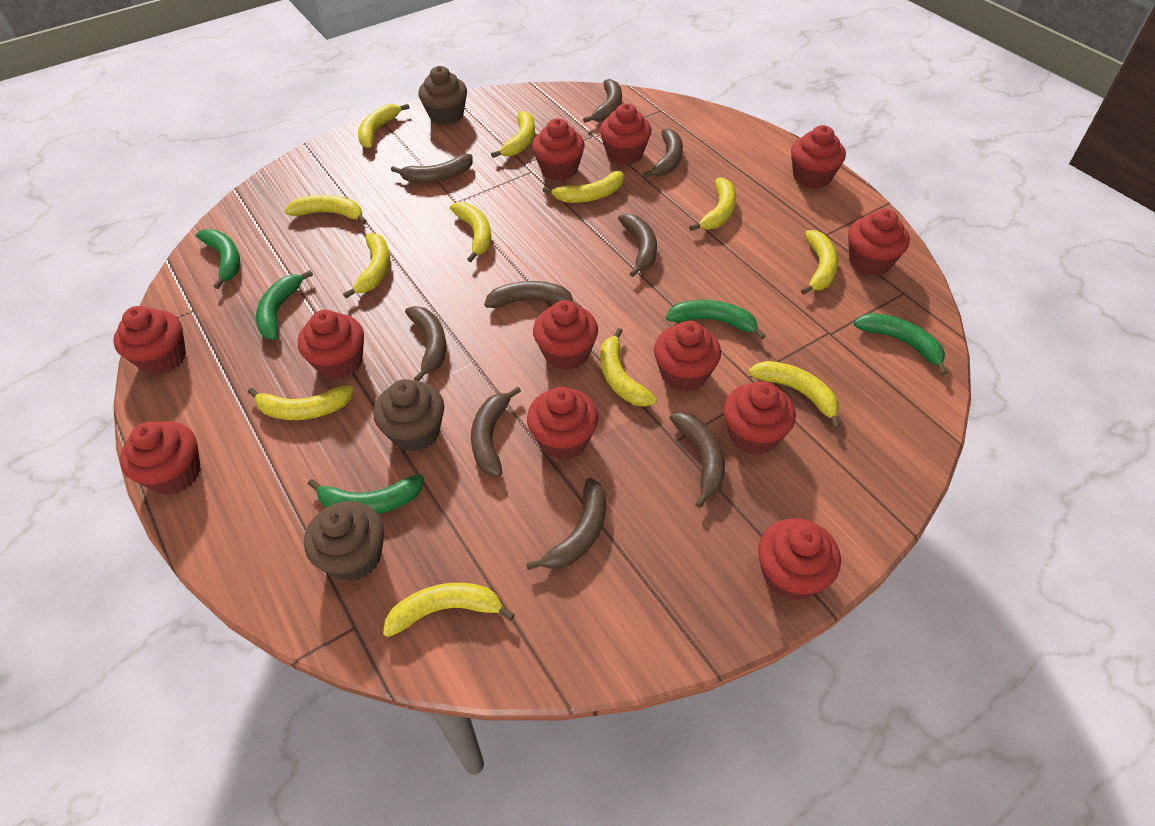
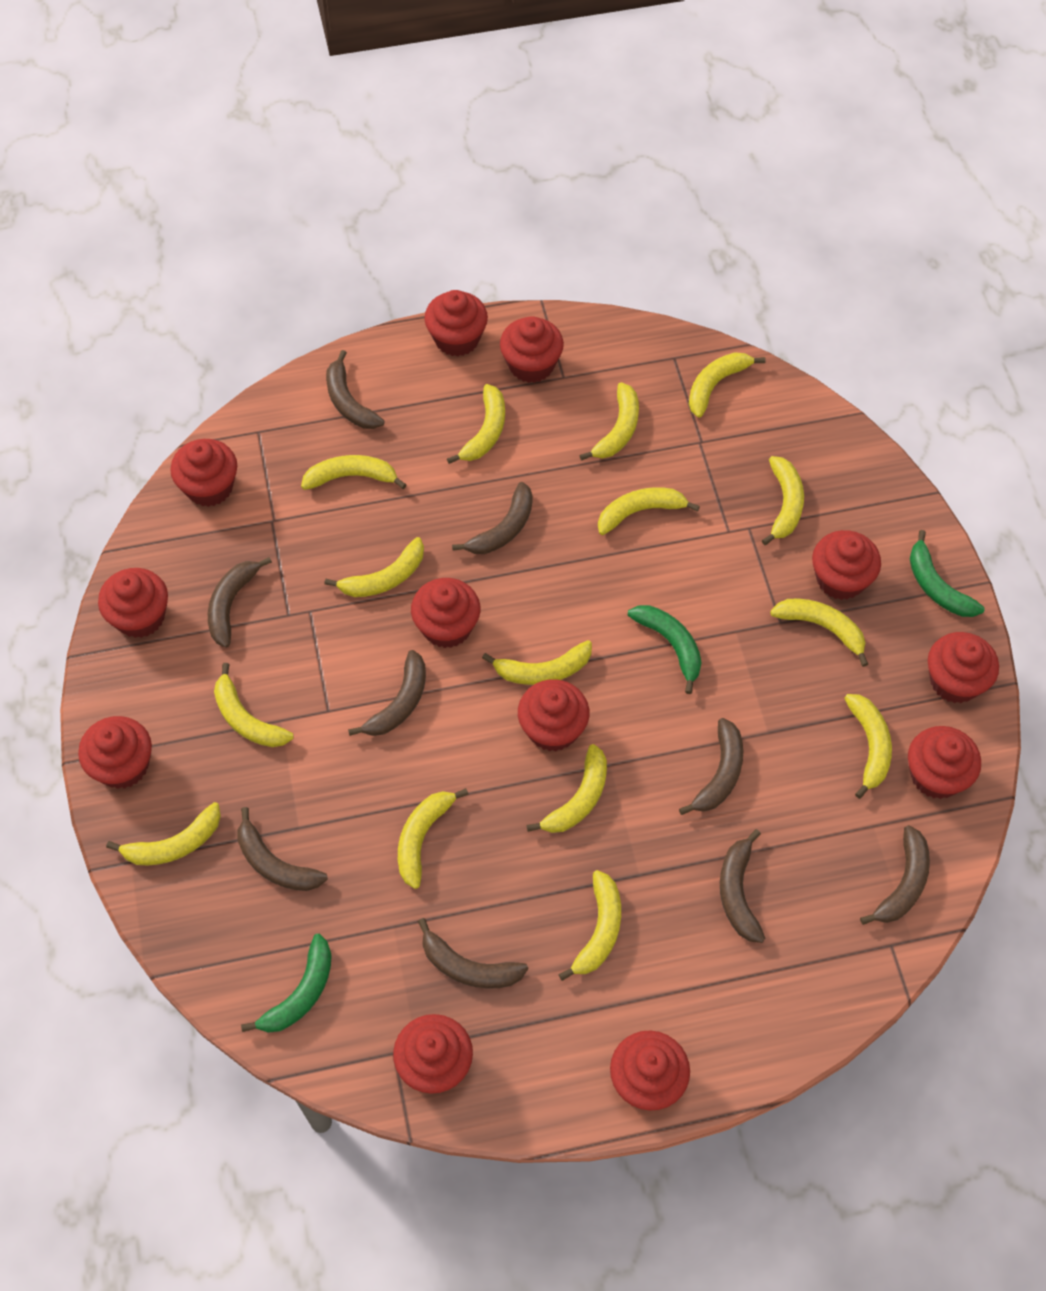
brown cupcake: 3 -> 0
green banana: 5 -> 3
yellow banana: 12 -> 15

